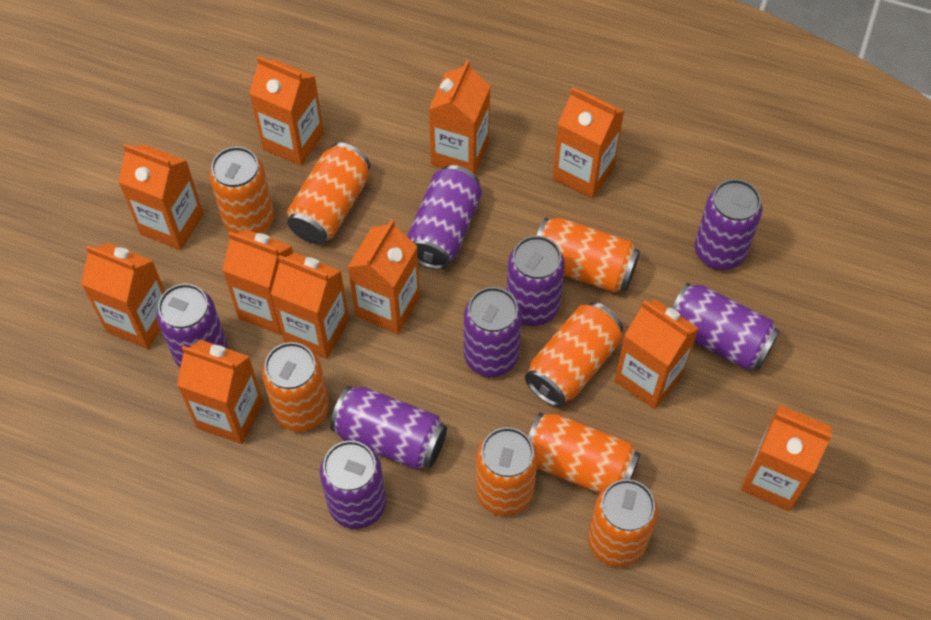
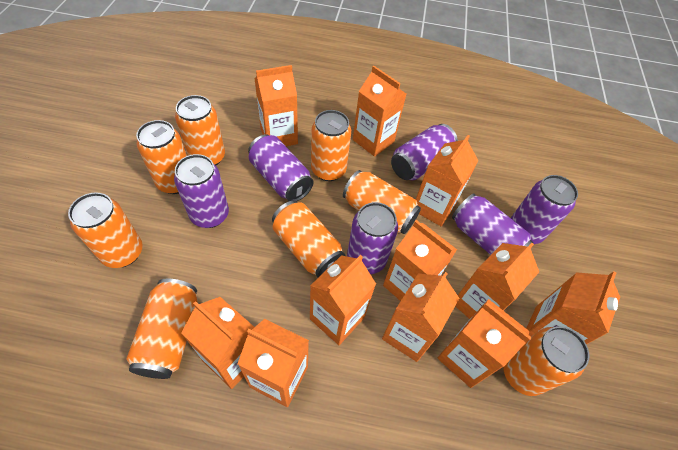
purple can: 8 -> 6

